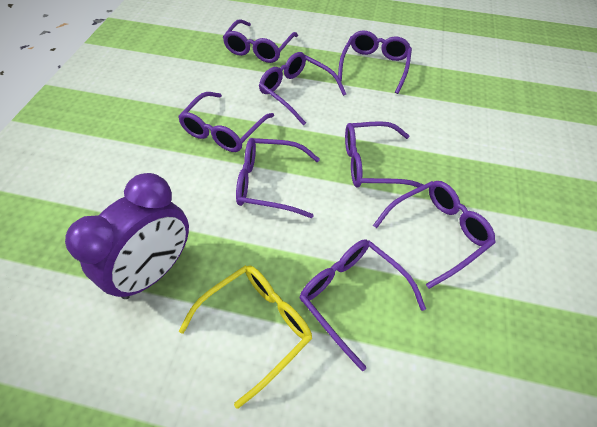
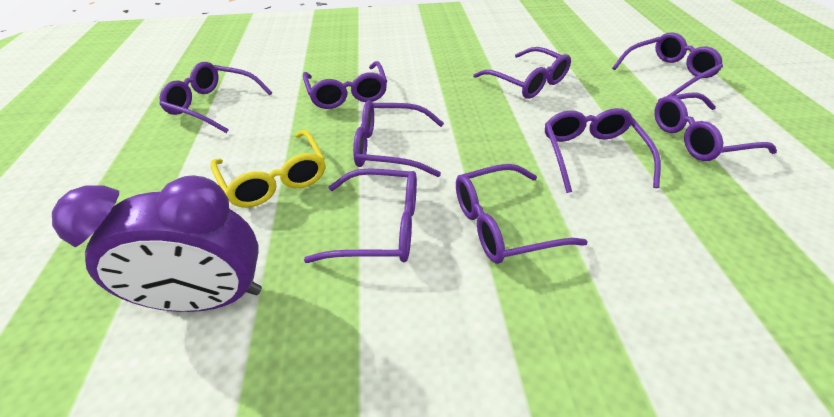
purple glasses: 8 -> 9

